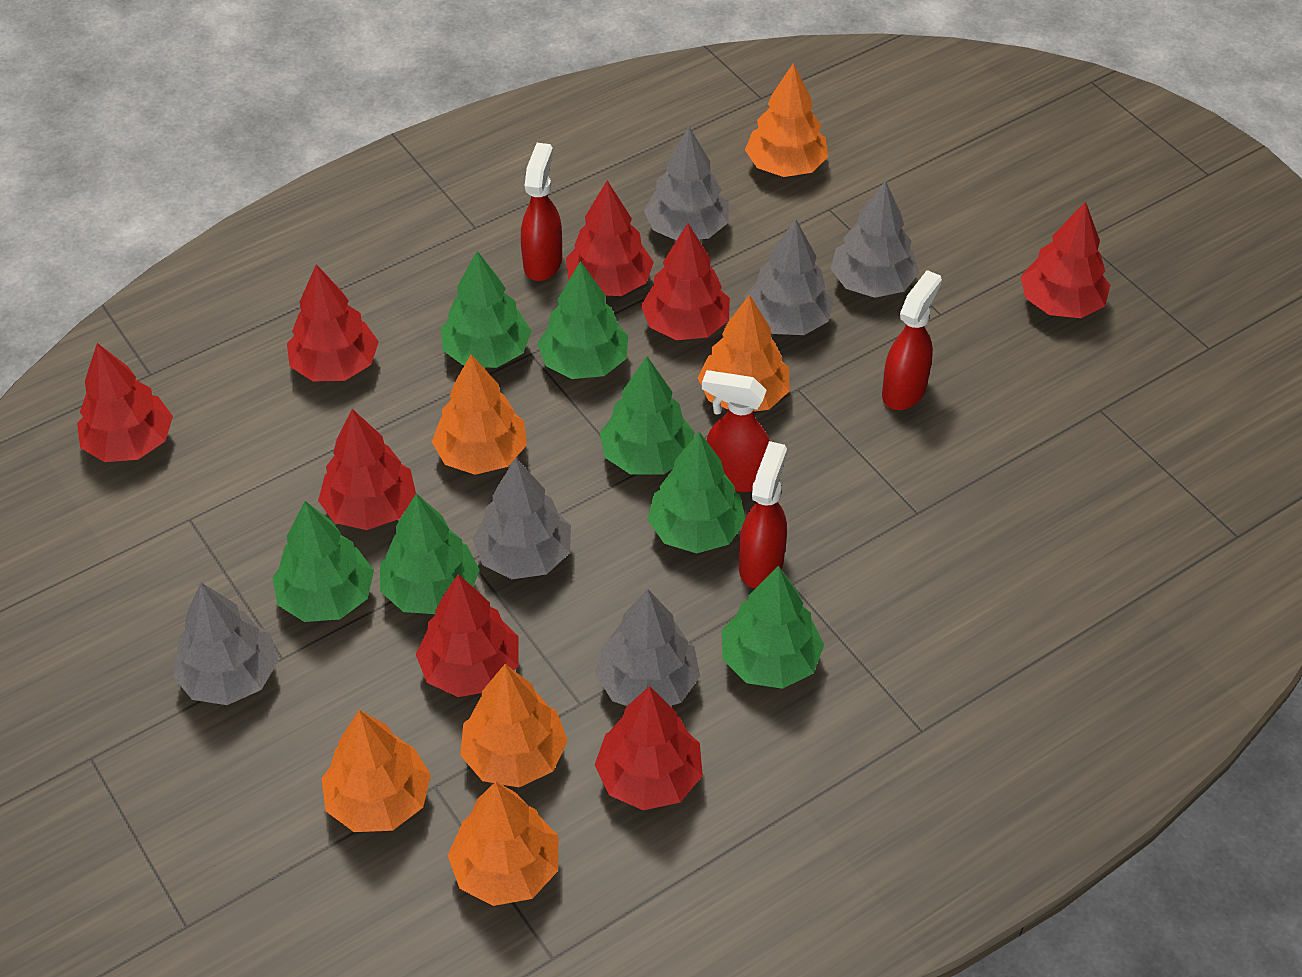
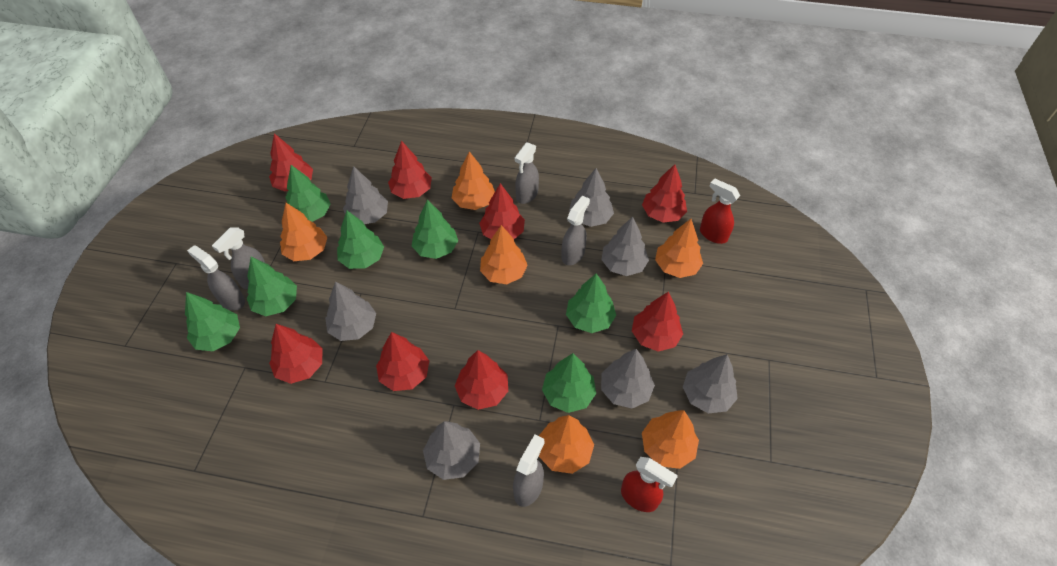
grey spray bottle: 0 -> 5
grey tree: 6 -> 7
red spray bottle: 4 -> 2

